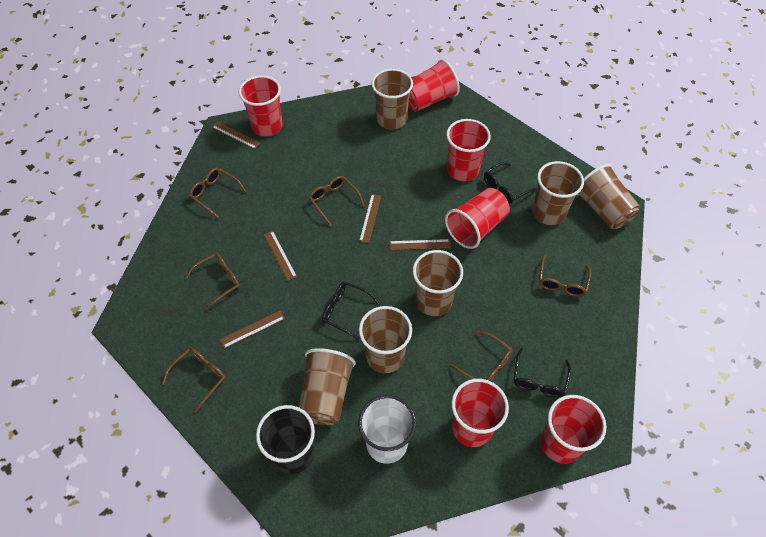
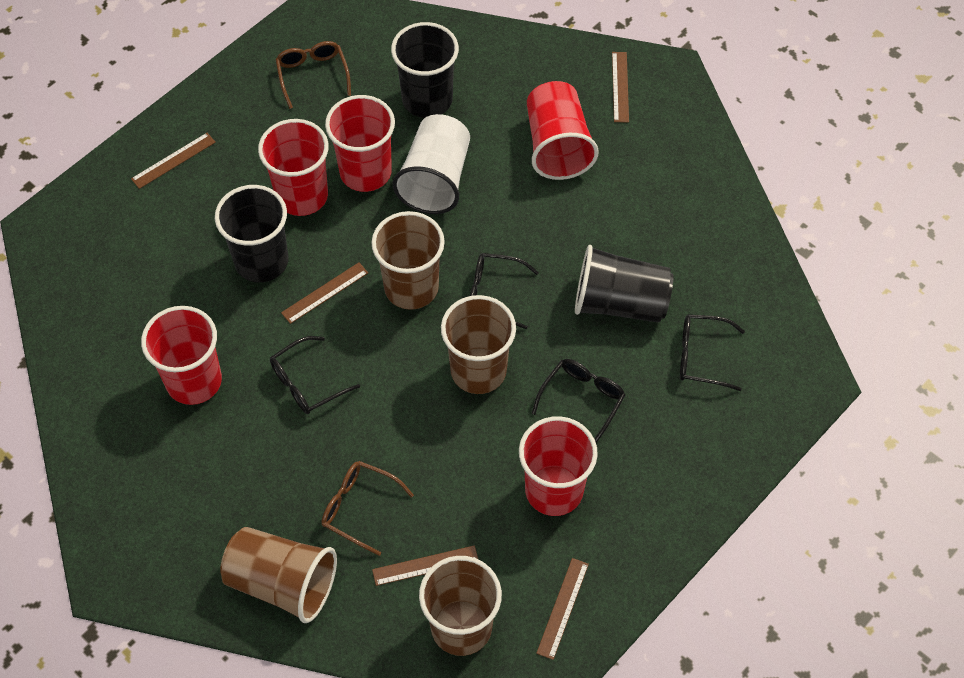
black cup: 1 -> 3
black glasses: 3 -> 4
brown cup: 6 -> 4
brown glasses: 6 -> 2
red cup: 6 -> 5

